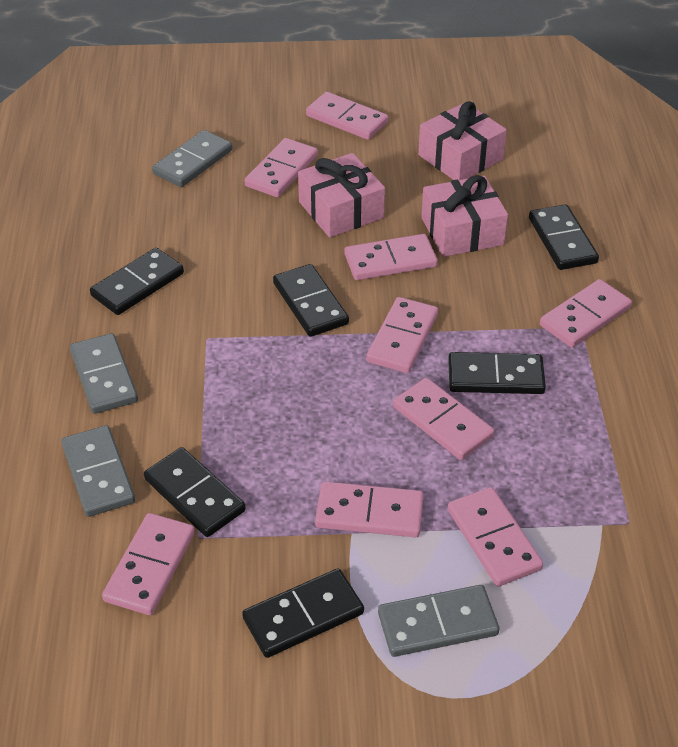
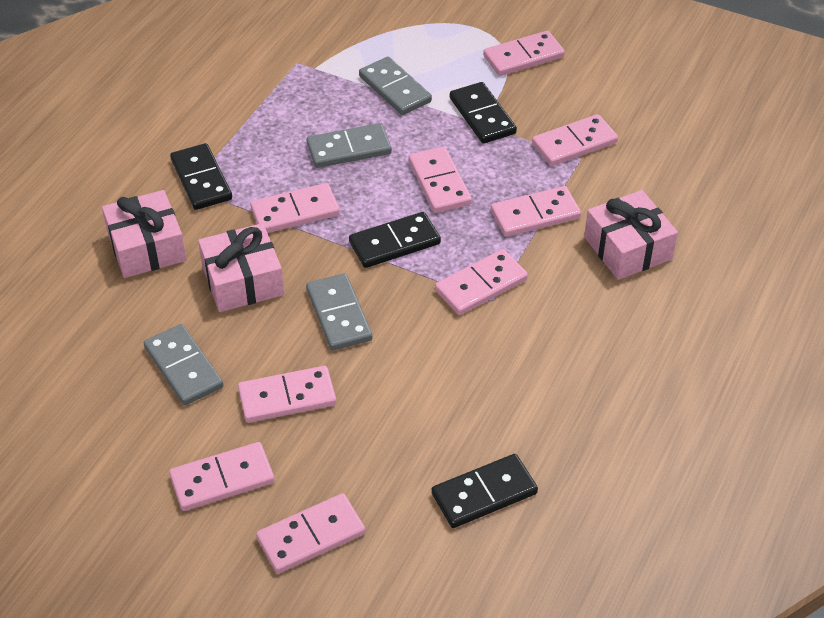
black domino: 6 -> 4

